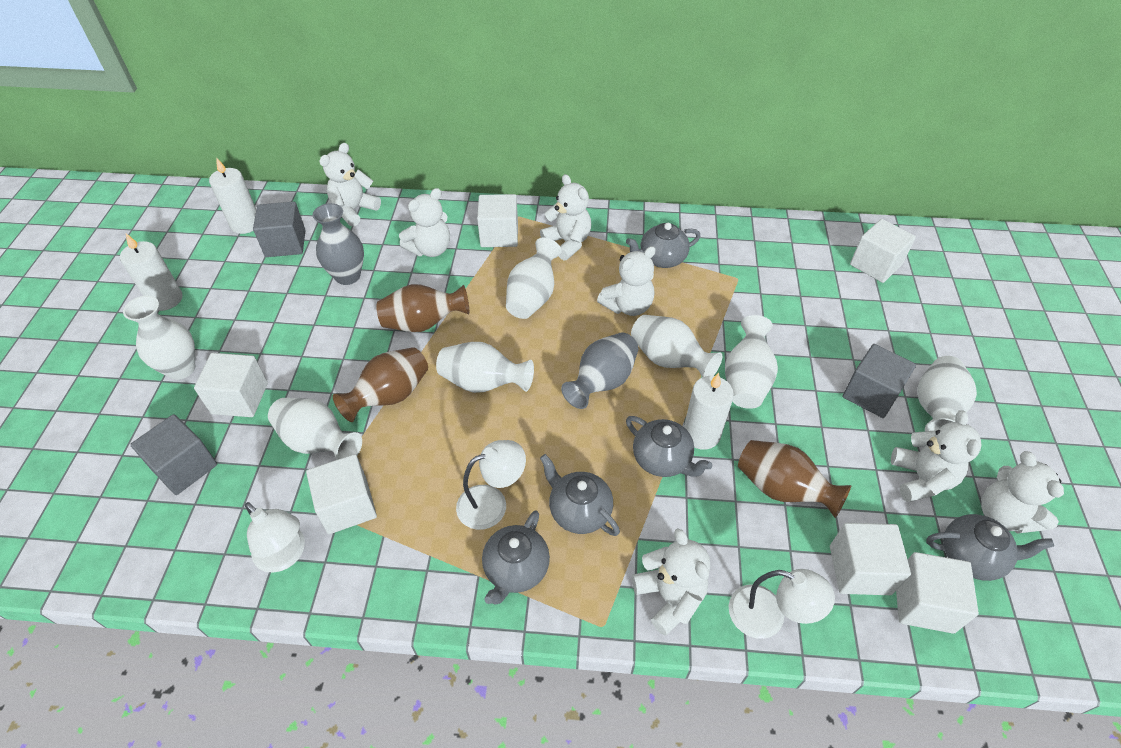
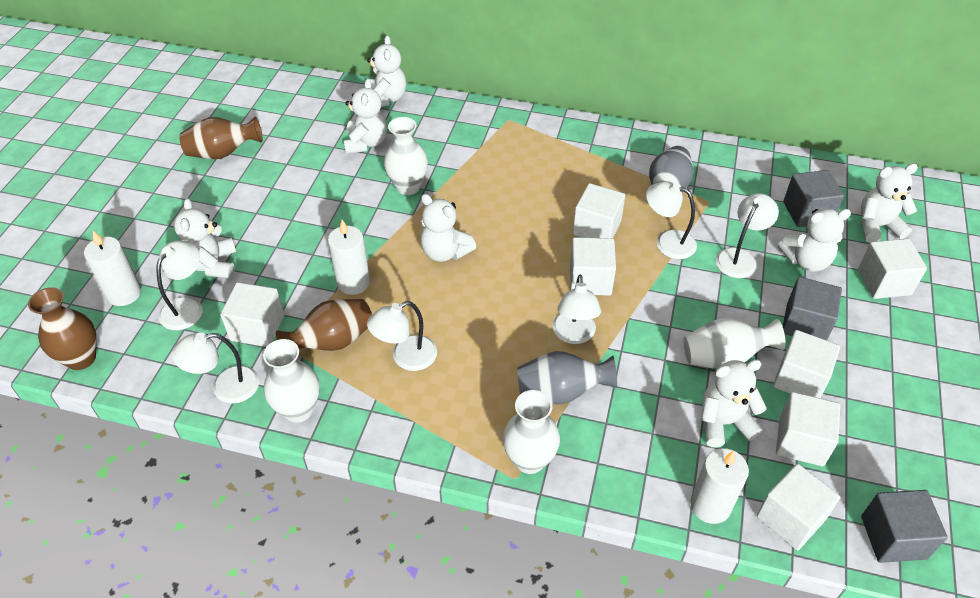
grey teapot: 5 -> 0
white cube: 6 -> 7
white lamp: 3 -> 6
white vase: 7 -> 4

